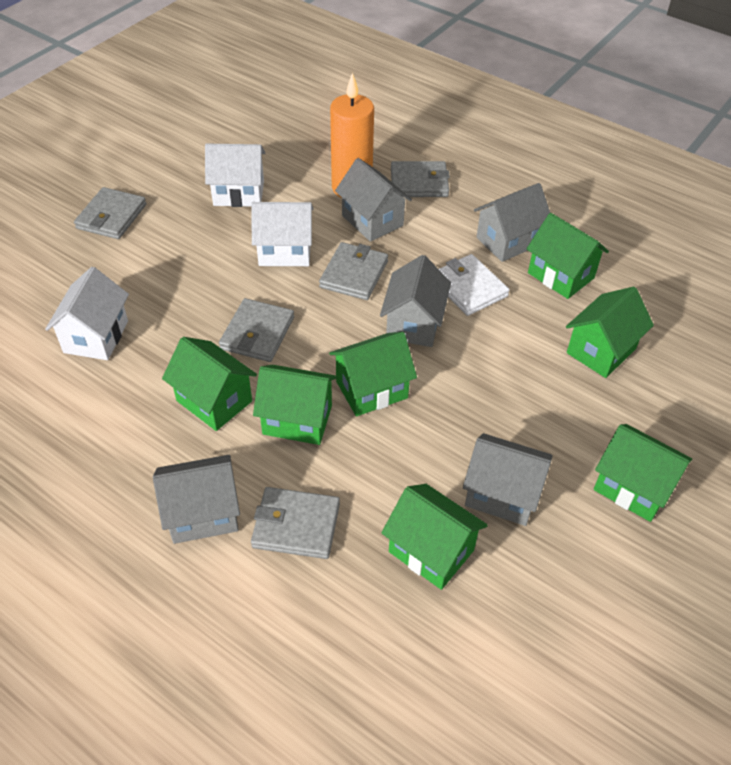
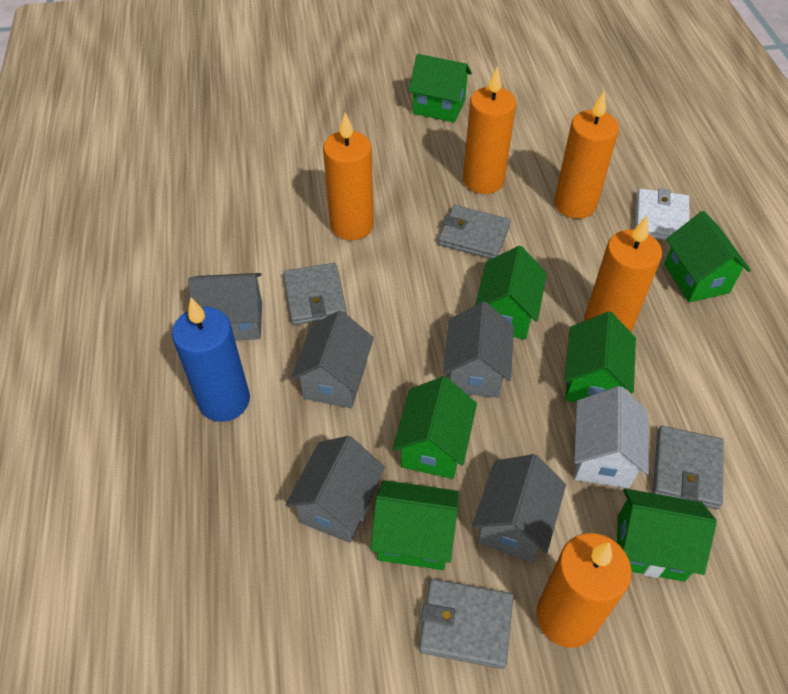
blue candle: 0 -> 1
grey wallet: 5 -> 4
orange candle: 1 -> 5
white house: 3 -> 1

